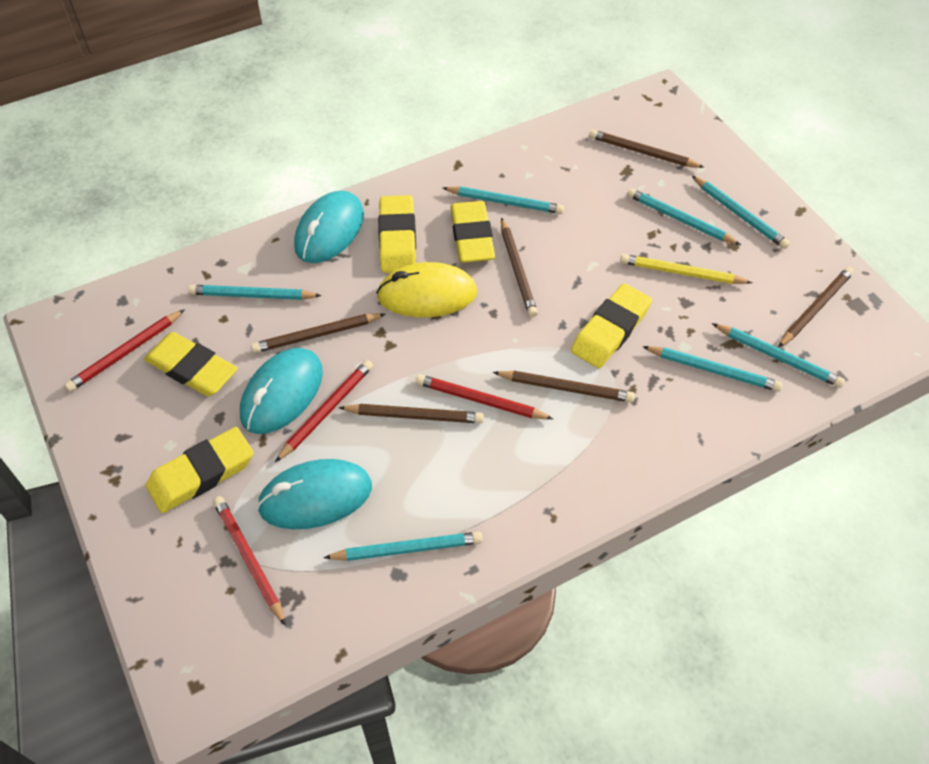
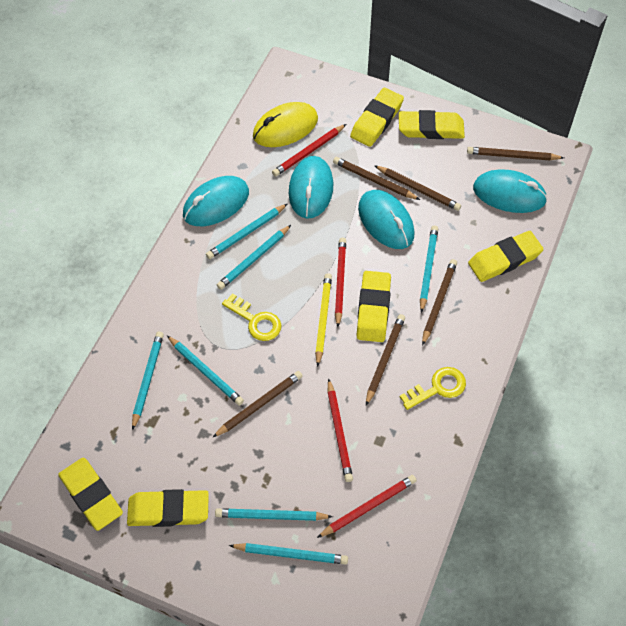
turquoise mouse: 3 -> 4
yellow eraser: 5 -> 6
yellow key: 0 -> 2

